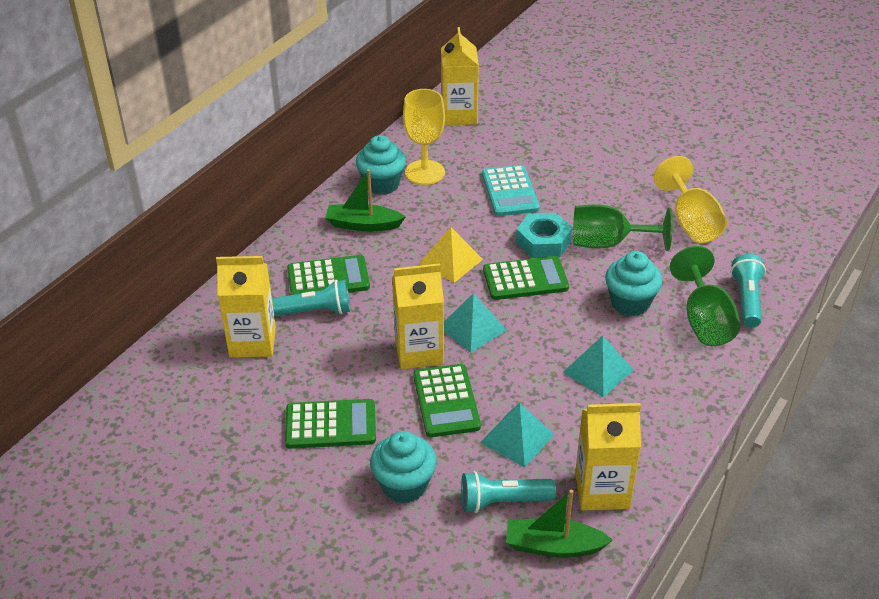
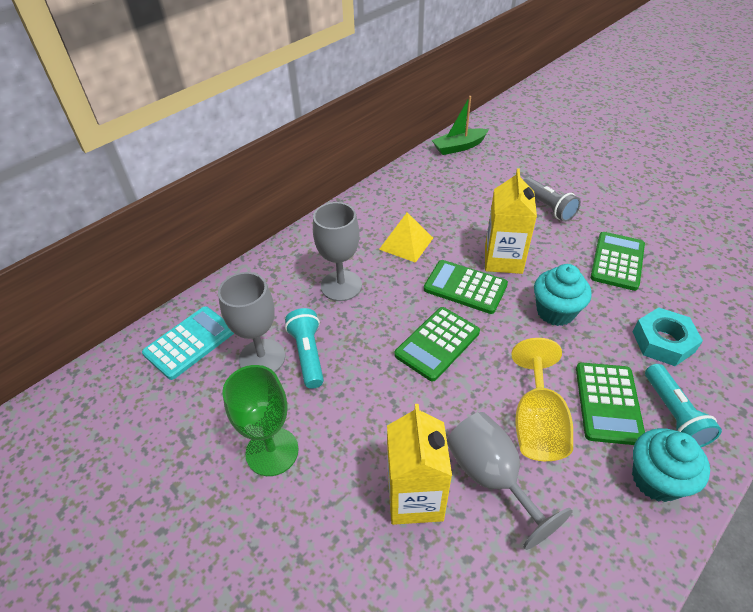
green boat: 2 -> 1
green goblet: 2 -> 1
grey flashlight: 0 -> 1
grey goblet: 0 -> 3
turquoise cupcake: 3 -> 2
turquoise flashlight: 3 -> 2
turquoise pyramid: 3 -> 0
yellow carton: 4 -> 2
yellow goblet: 2 -> 1

